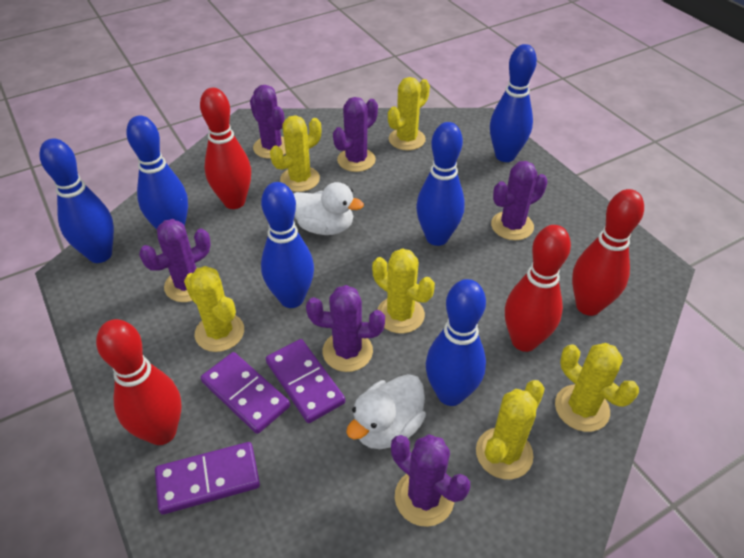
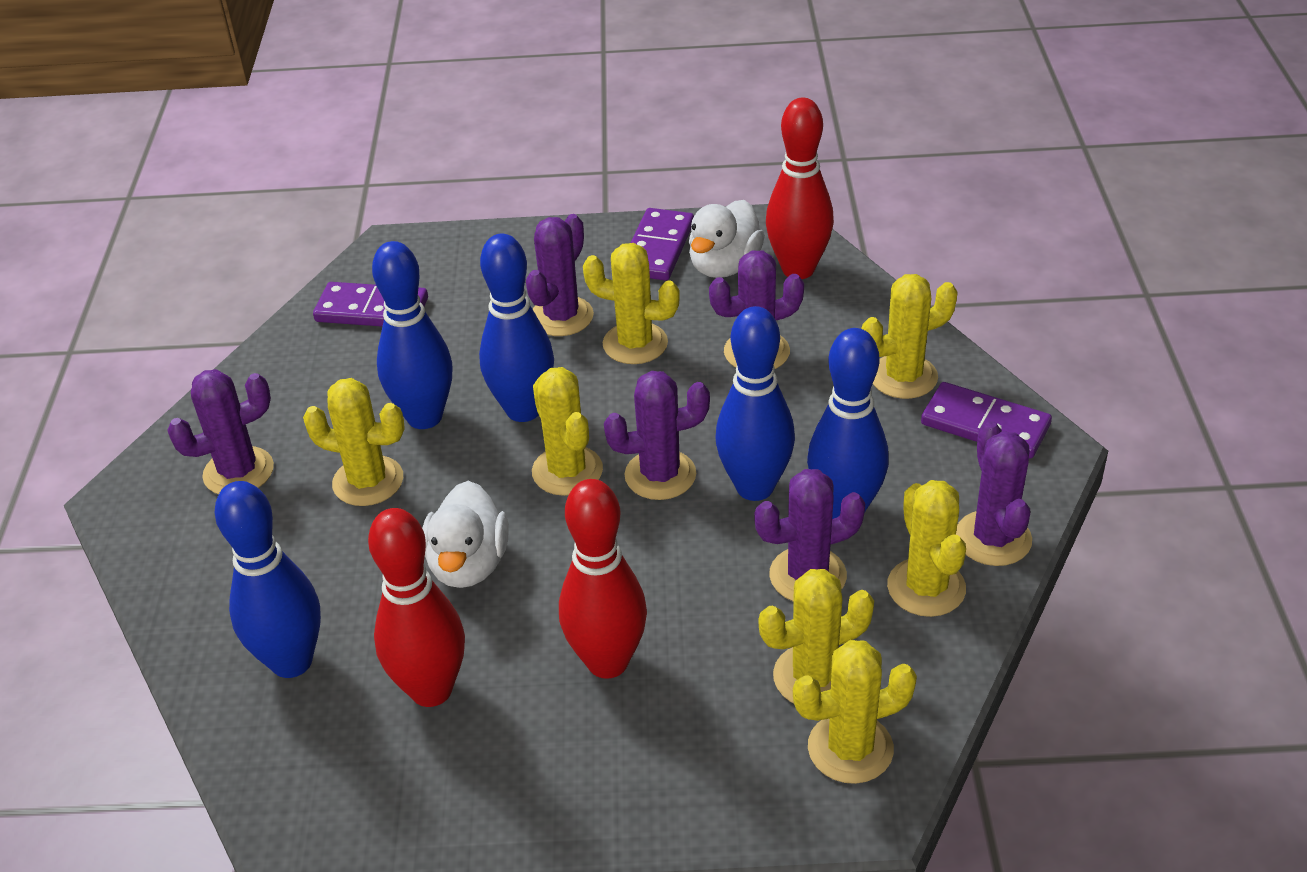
blue bowling pin: 6 -> 5
red bowling pin: 4 -> 3
yellow cactus: 6 -> 7

